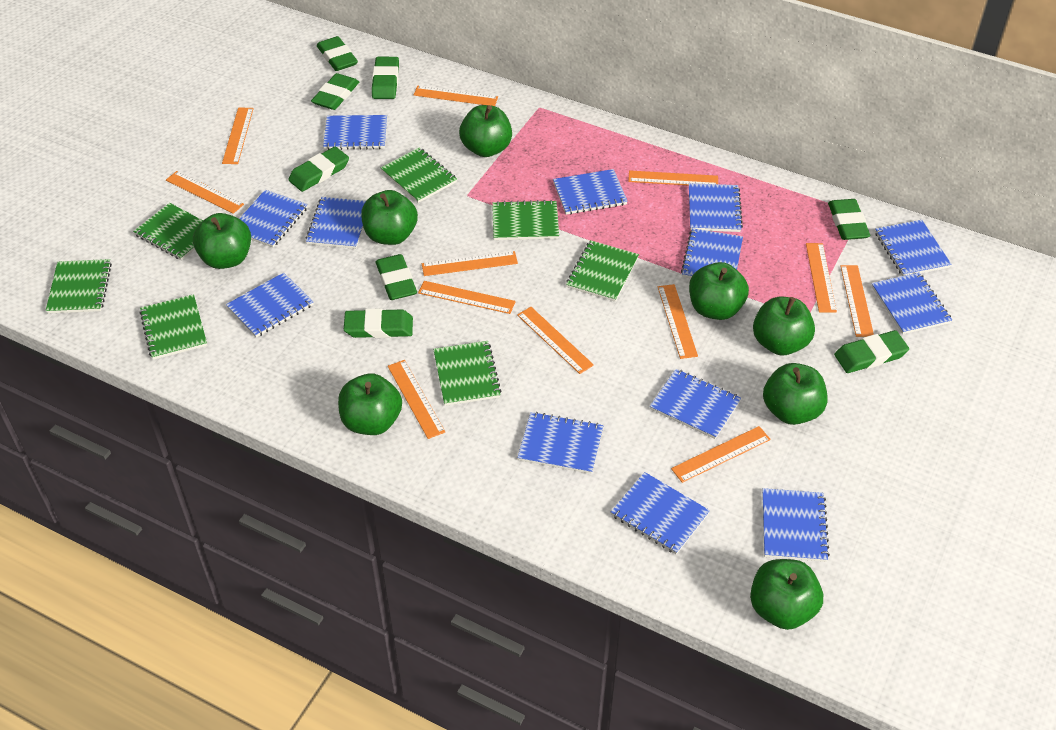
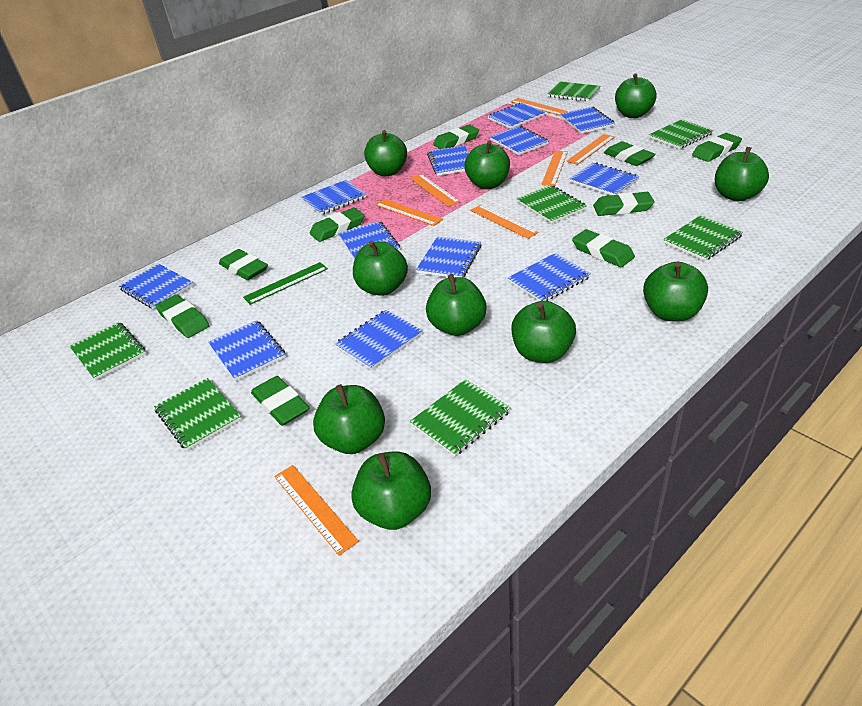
blue notebook: 13 -> 12
green apple: 8 -> 10
green eraser: 8 -> 9
green ruler: 0 -> 1
orange ruler: 12 -> 7

